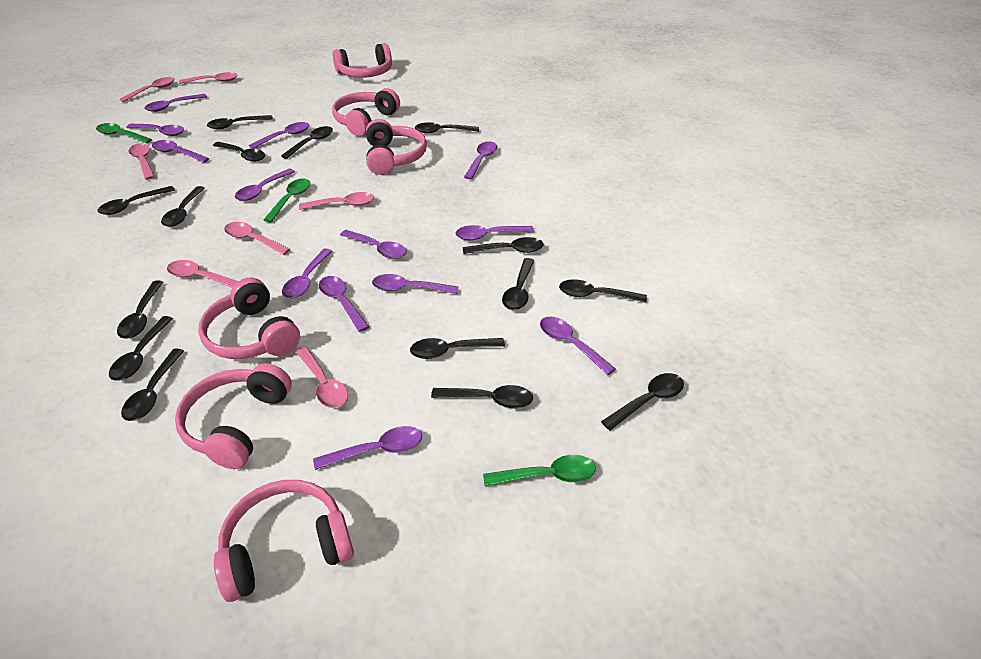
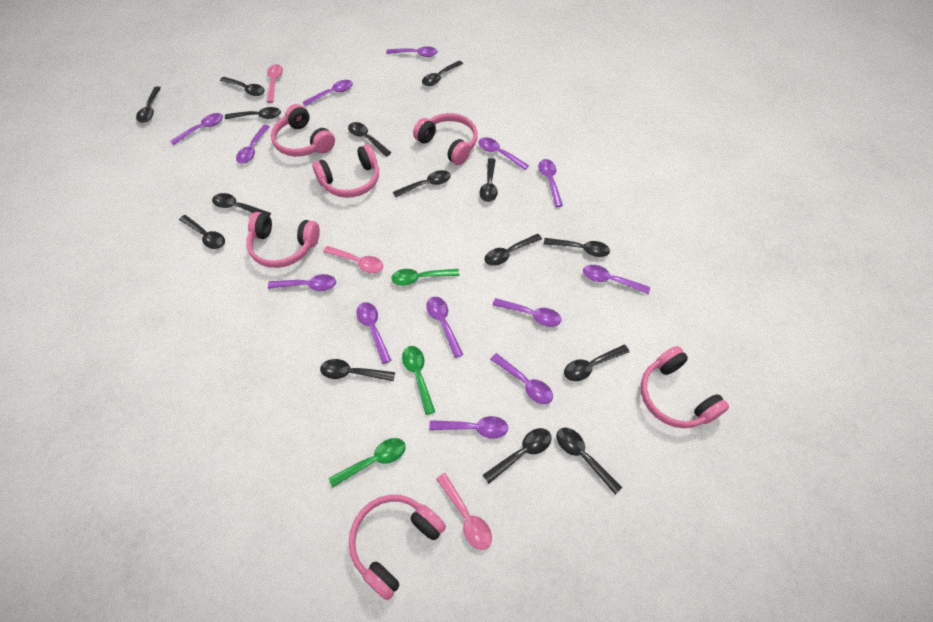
pink spoon: 7 -> 3

